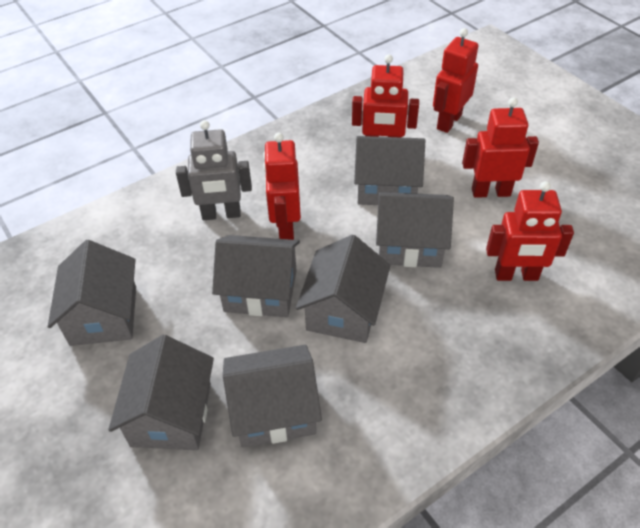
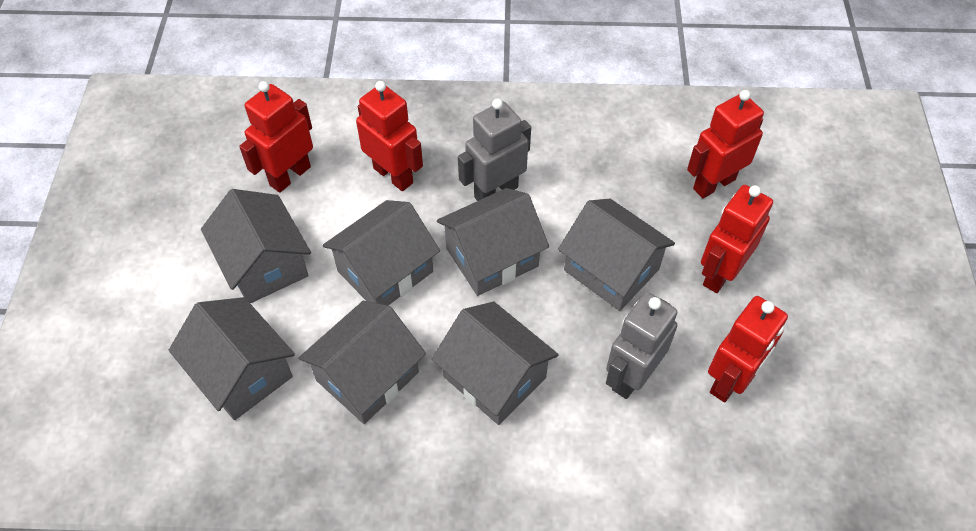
grey robot: 1 -> 2

